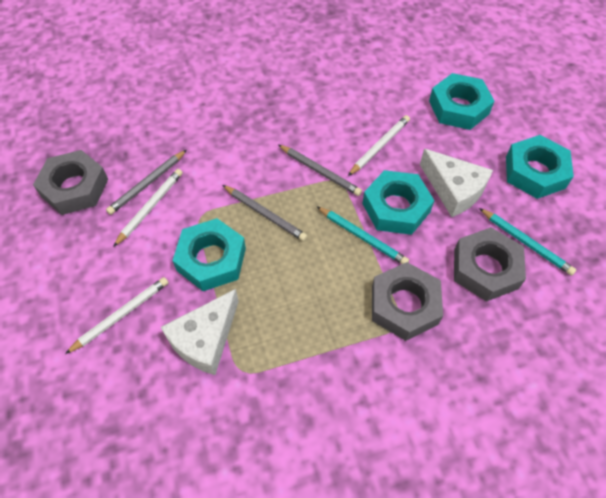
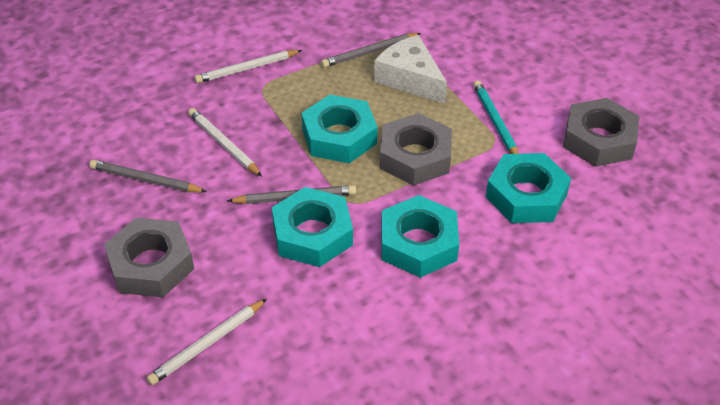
turquoise pencil: 2 -> 1
white cheese: 2 -> 1

